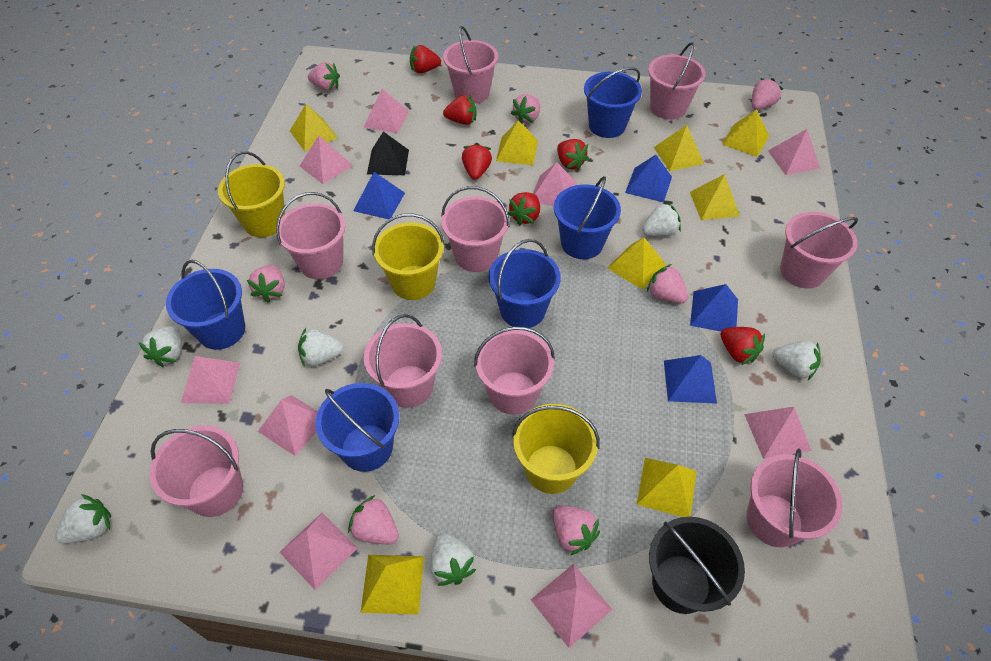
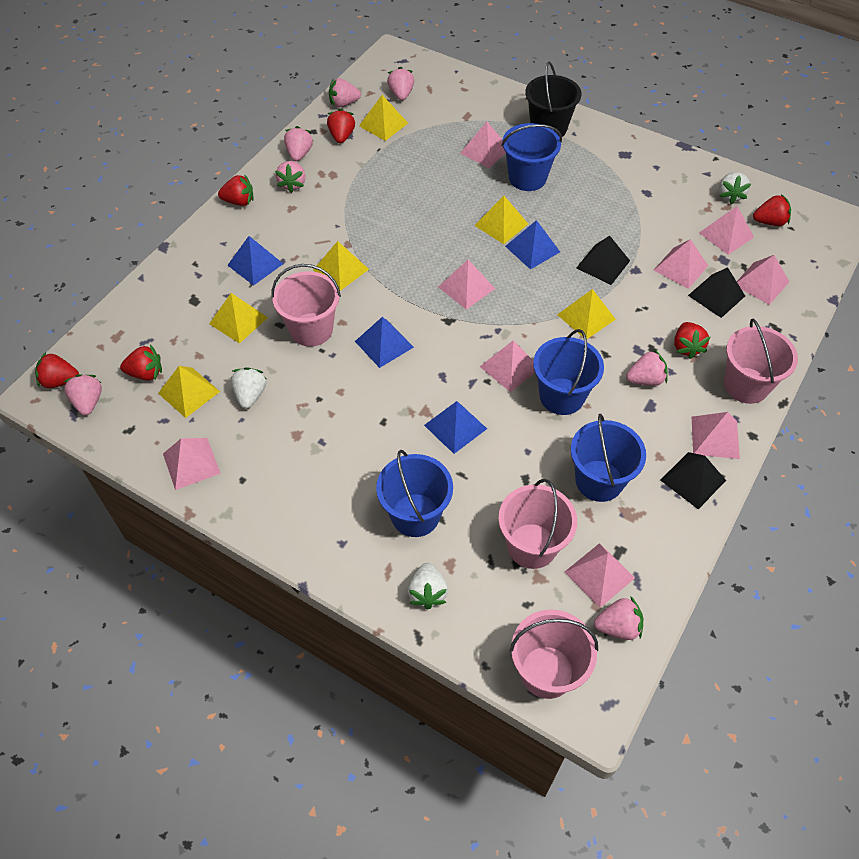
black pyramid: 1 -> 3
blue bucket: 5 -> 4
pink bucket: 9 -> 4
white strawberry: 6 -> 3
yellow bucket: 3 -> 0
yellow pyramid: 8 -> 6

